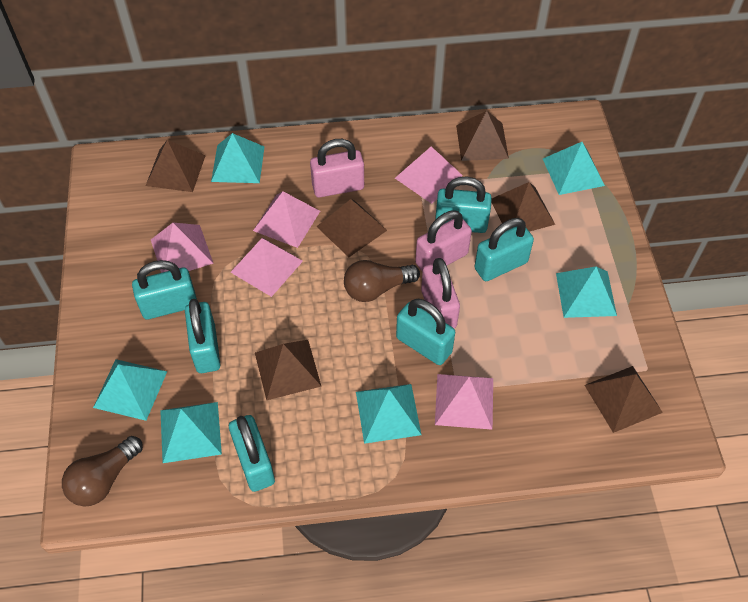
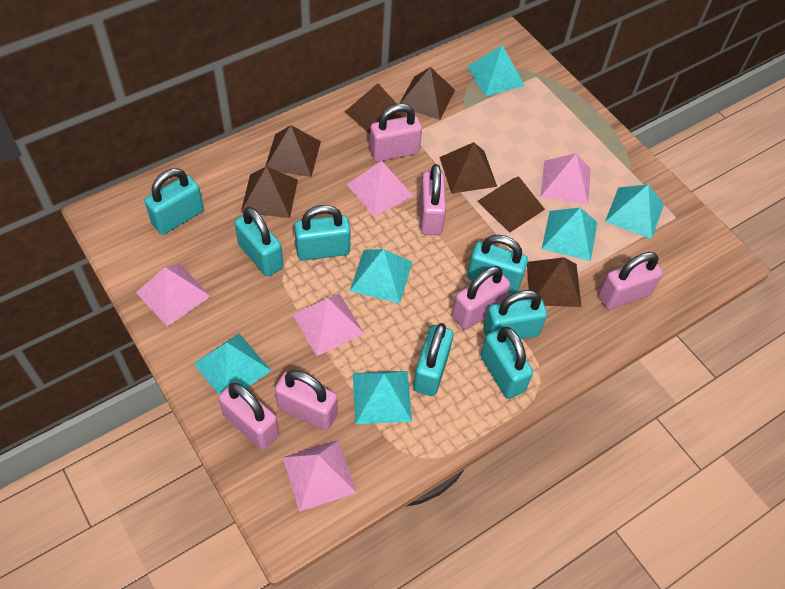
brown light bulb: 2 -> 0
brown pyramid: 6 -> 7
pink padlock: 3 -> 6
turquoise padlock: 6 -> 7

